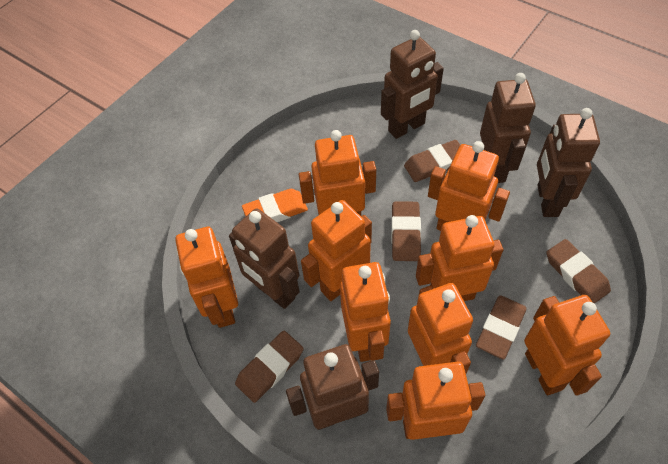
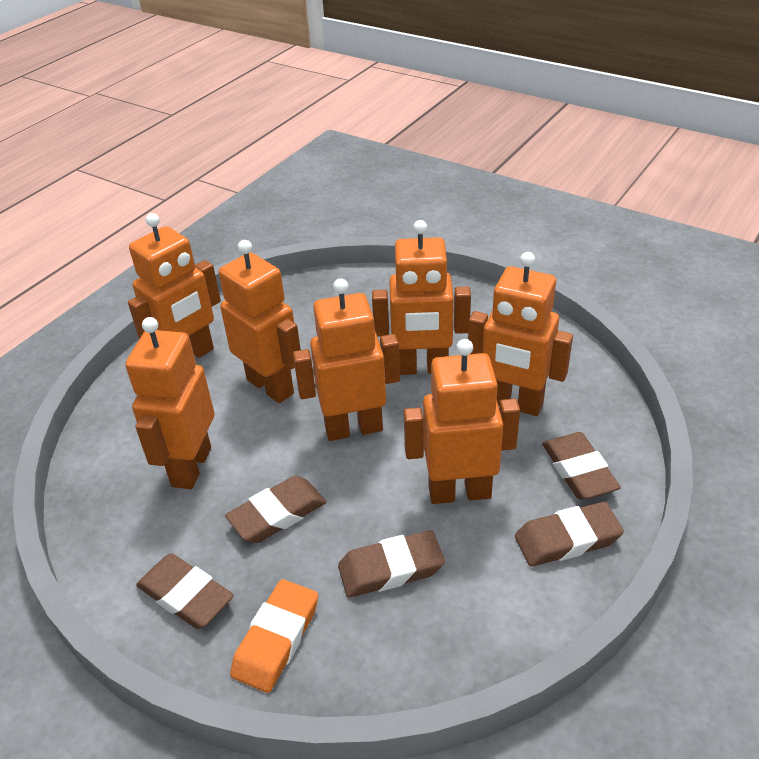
brown robot: 5 -> 0
orange robot: 9 -> 7

